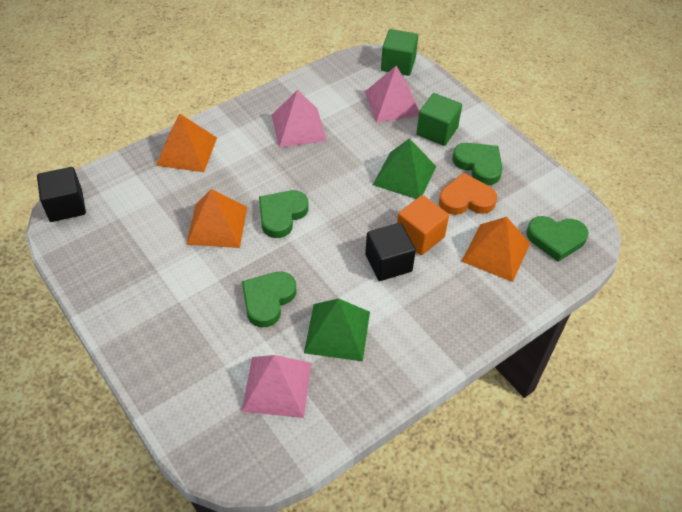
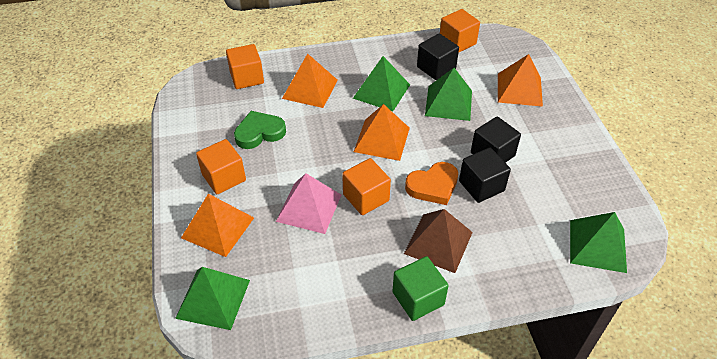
black cube: 2 -> 3
brown pyramid: 0 -> 1
green cube: 2 -> 1
green heart: 4 -> 1
green pyramid: 2 -> 4
orange cube: 1 -> 4
orange pyramid: 3 -> 4
pink pyramid: 3 -> 1

